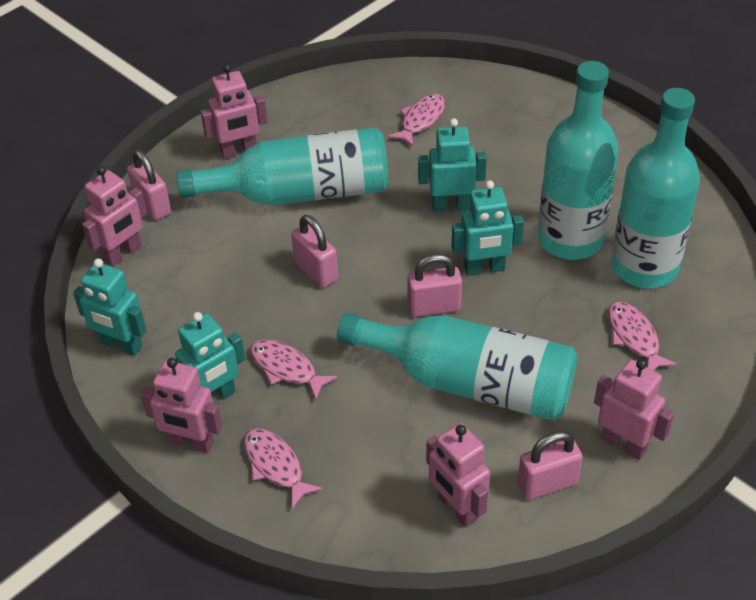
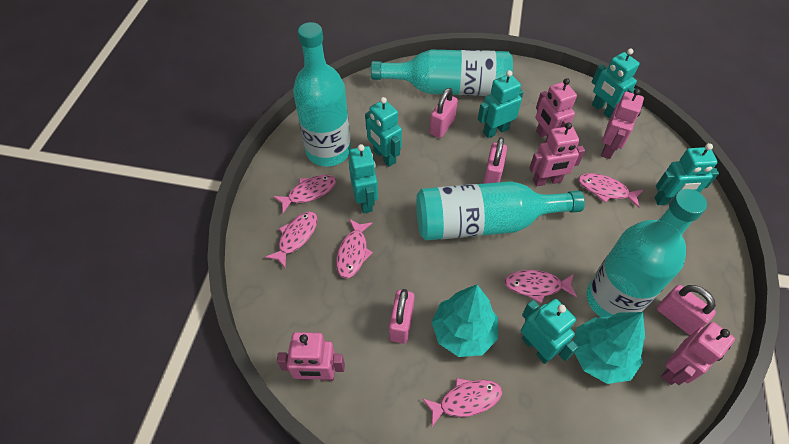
pink fish: 4 -> 6
turquoise robot: 4 -> 6
turquoise tree: 0 -> 2

